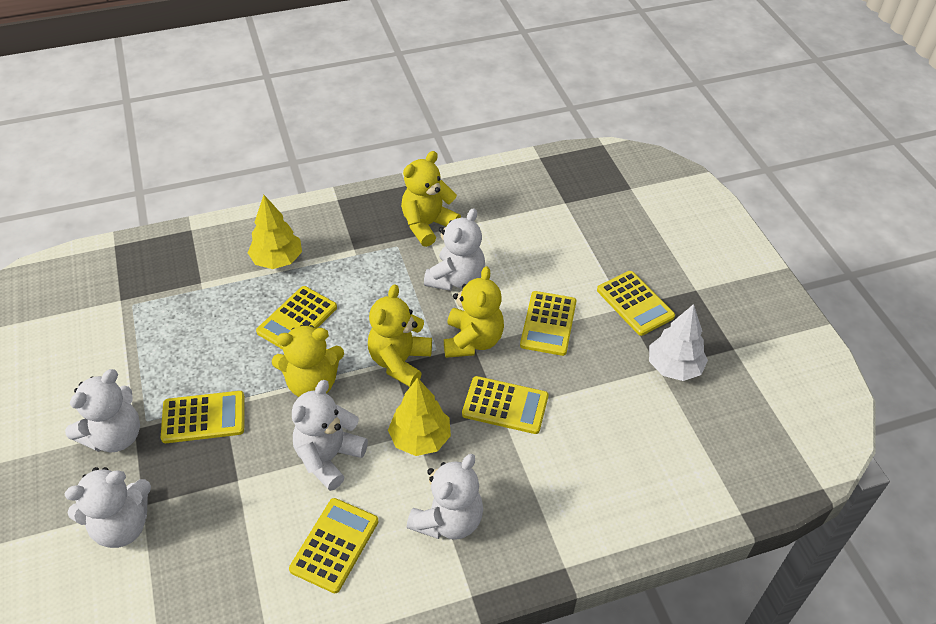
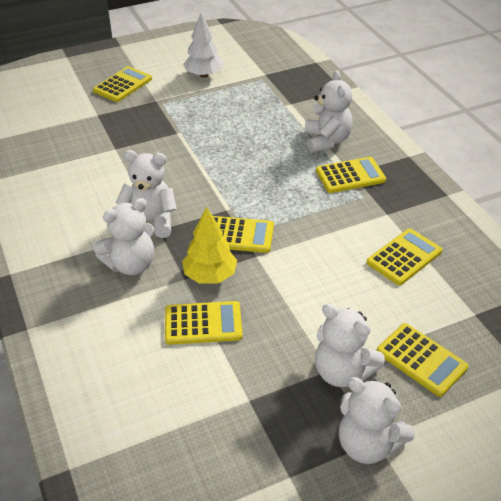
yellow teddy bear: 4 -> 0
yellow tree: 2 -> 1

